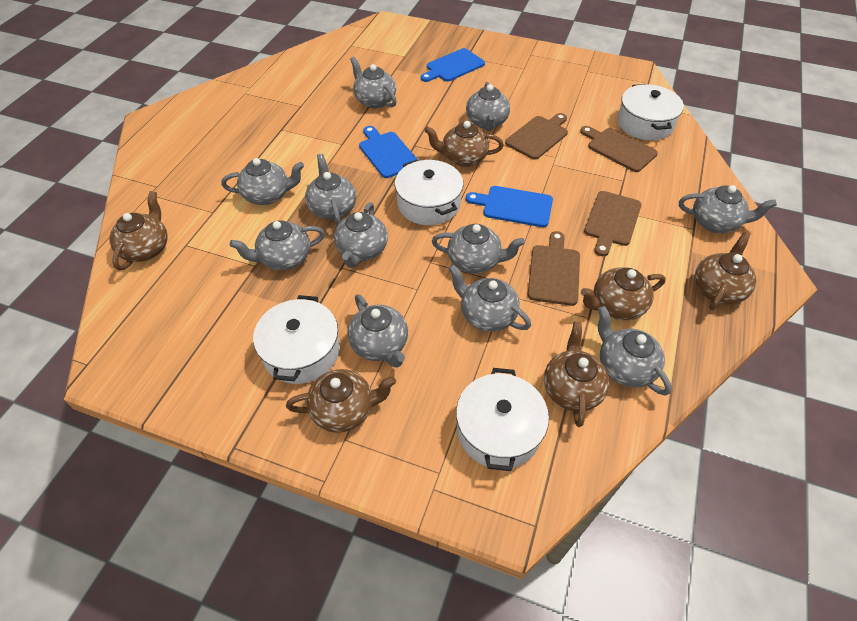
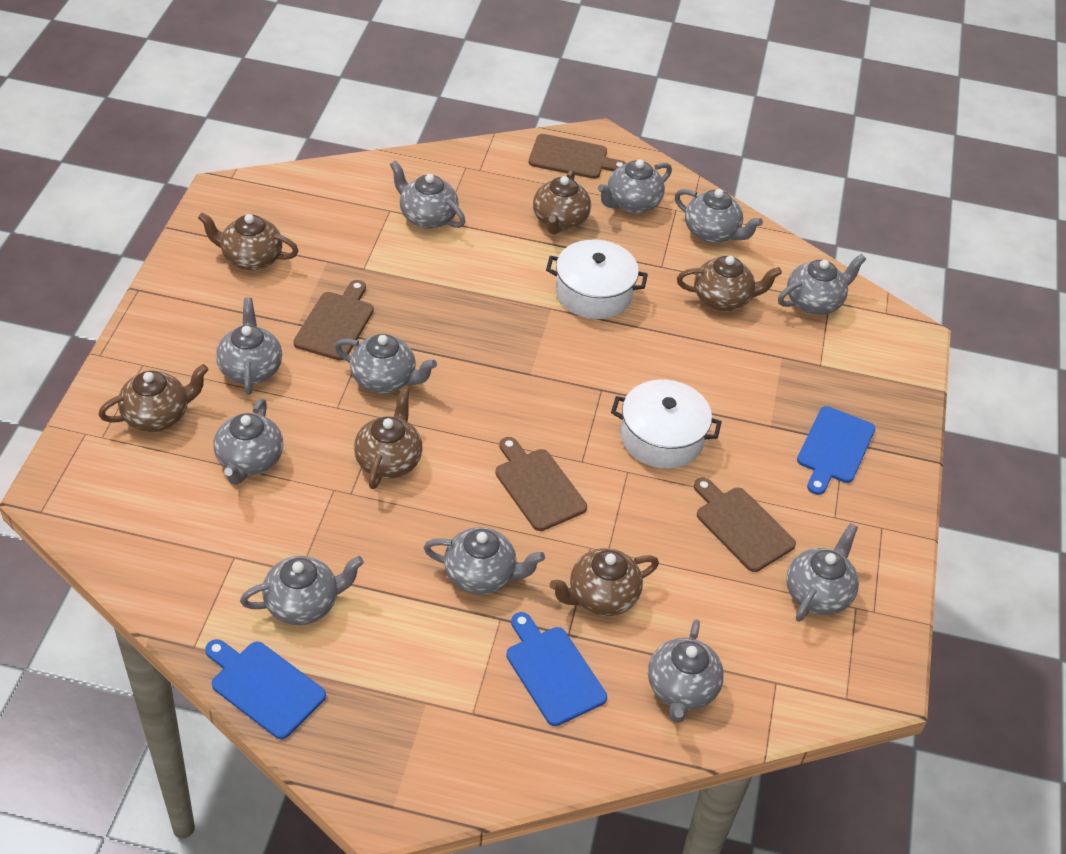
white pot: 4 -> 2

